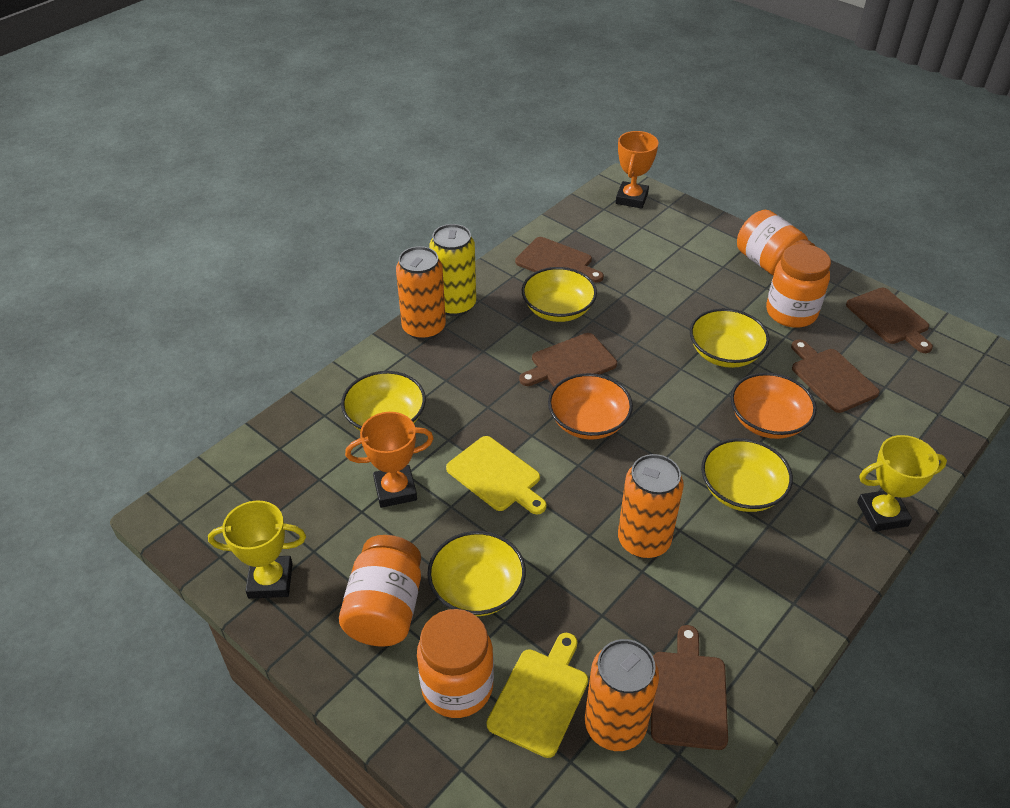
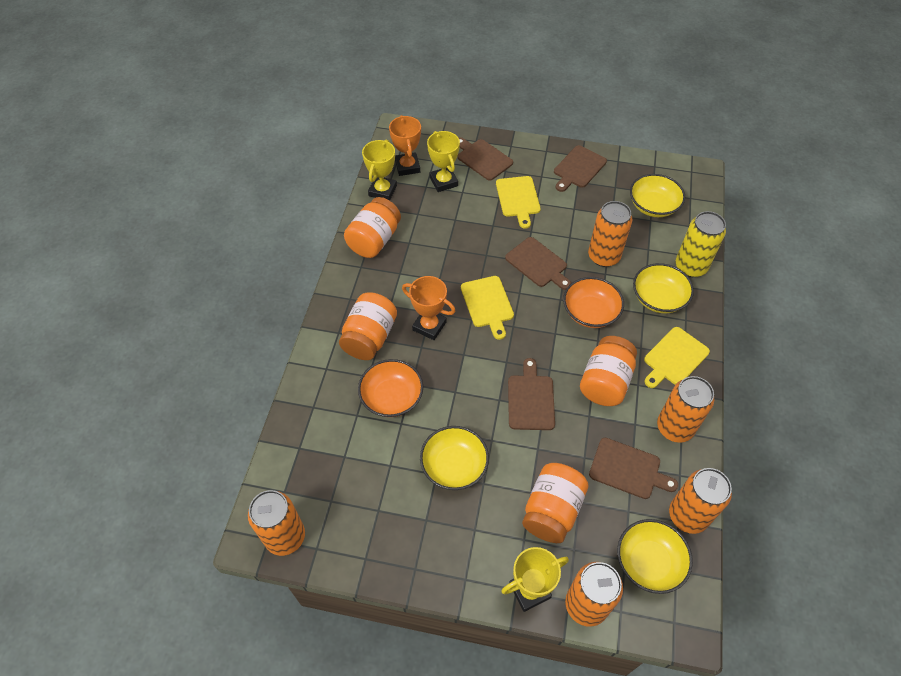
orange can: 3 -> 5
yellow bowl: 5 -> 4
yellow cutting board: 2 -> 3
yellow trophy: 2 -> 3

